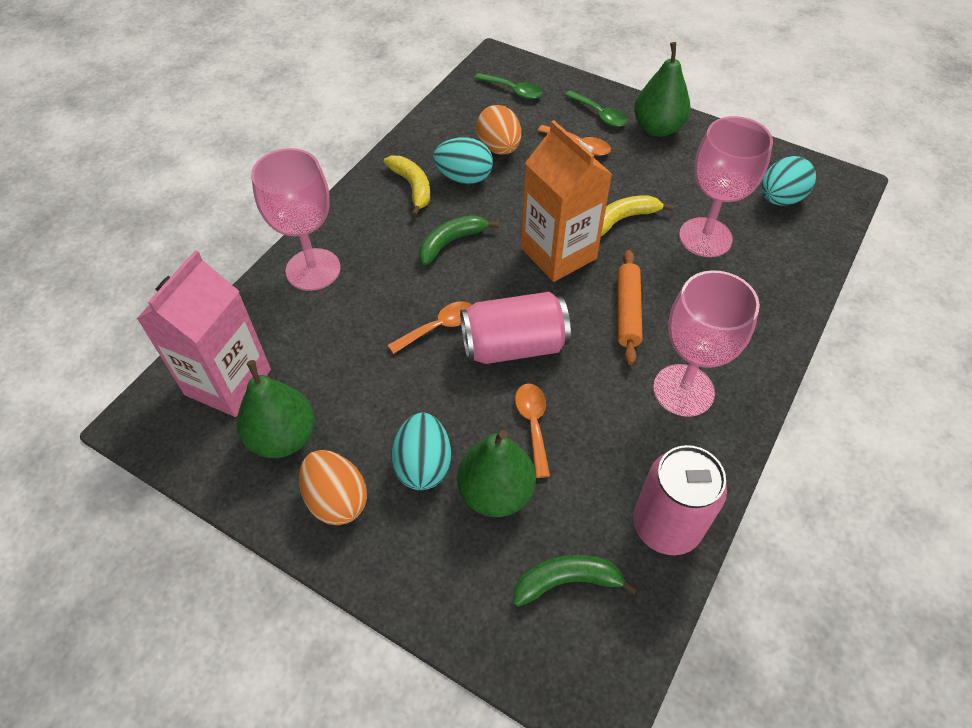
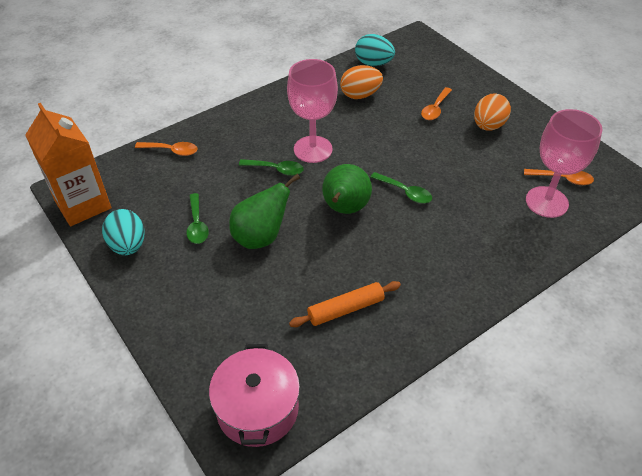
green banana: 2 -> 0
green pear: 3 -> 2
green spoon: 2 -> 3
pink can: 2 -> 0
pink carton: 1 -> 0
pink goblet: 3 -> 2
pink pot: 0 -> 1
turquoise egg: 3 -> 2
yellow banana: 2 -> 0

